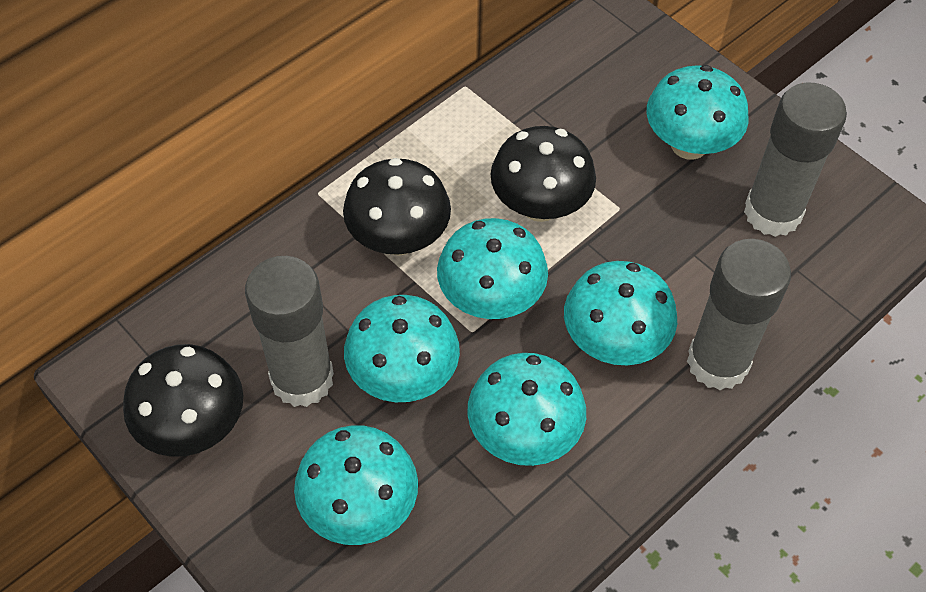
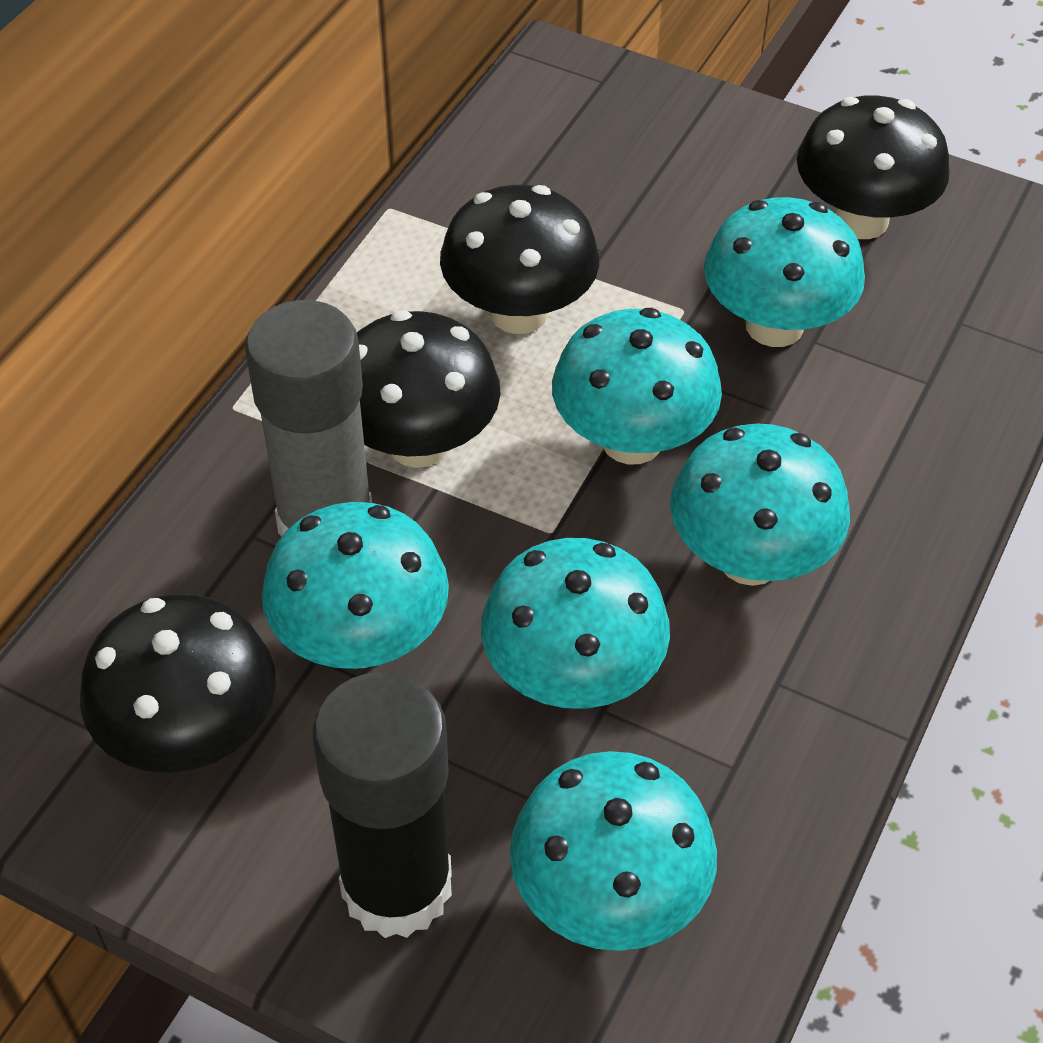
black glue stick: 0 -> 1
black mushroom: 3 -> 4
grey glue stick: 3 -> 1

